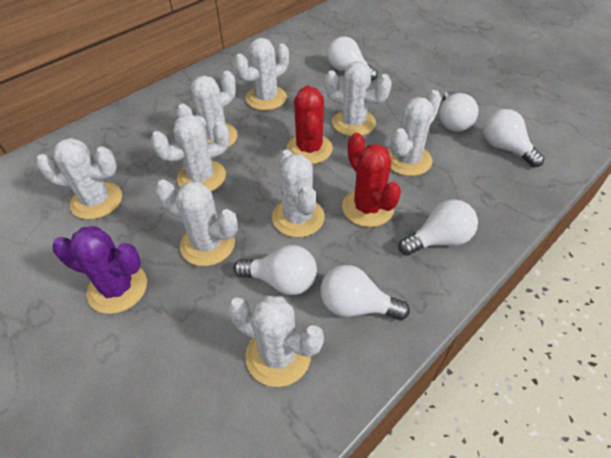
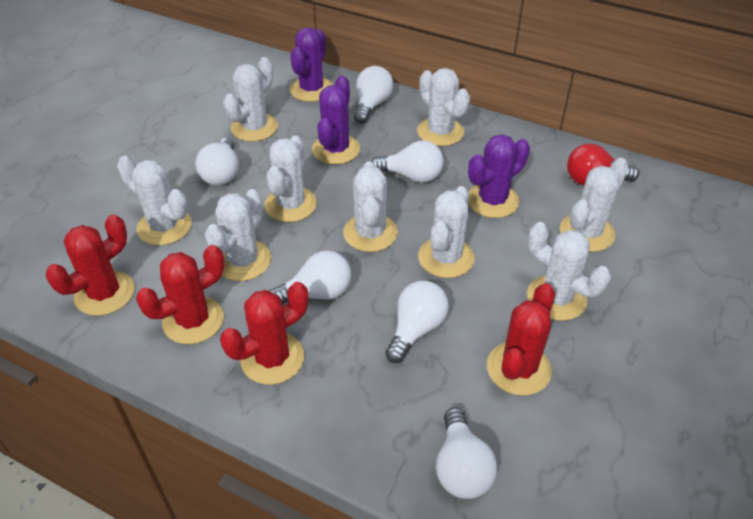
purple cactus: 1 -> 3
red cactus: 2 -> 4
red light bulb: 0 -> 1

